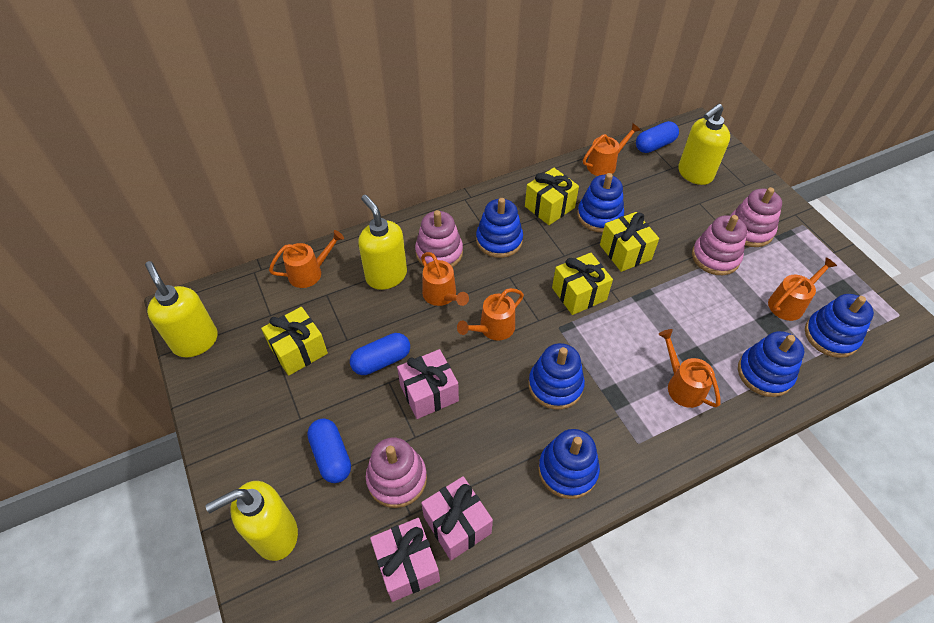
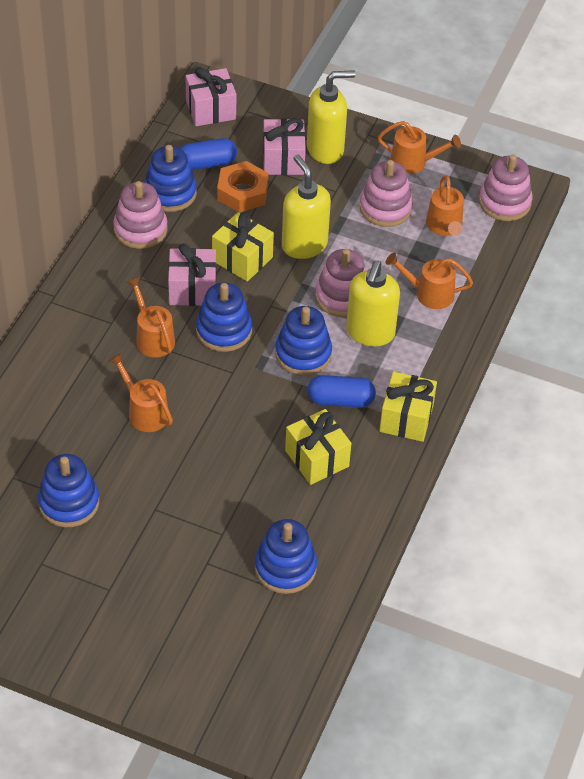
blue capsule: 3 -> 2
blue stacking toy: 6 -> 5
orange nut: 0 -> 1
orange watering can: 6 -> 5
yellow gift: 4 -> 3
yellow soap dispenser: 4 -> 3

